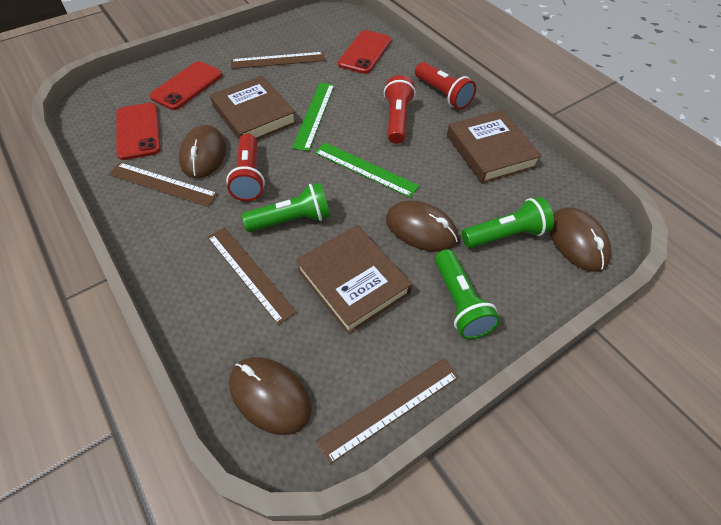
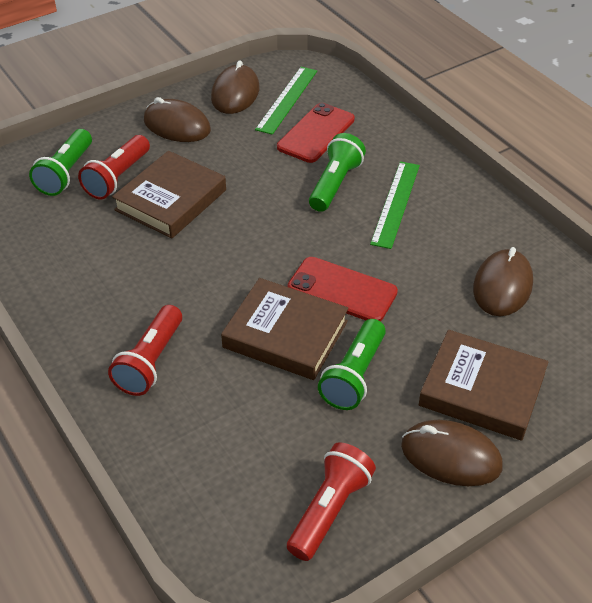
brown ruler: 4 -> 0
red phone: 3 -> 2

